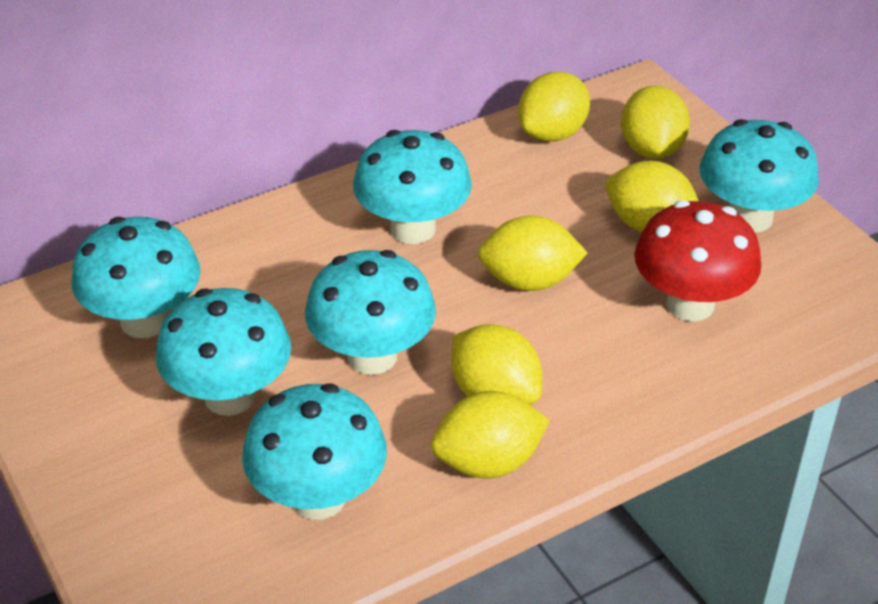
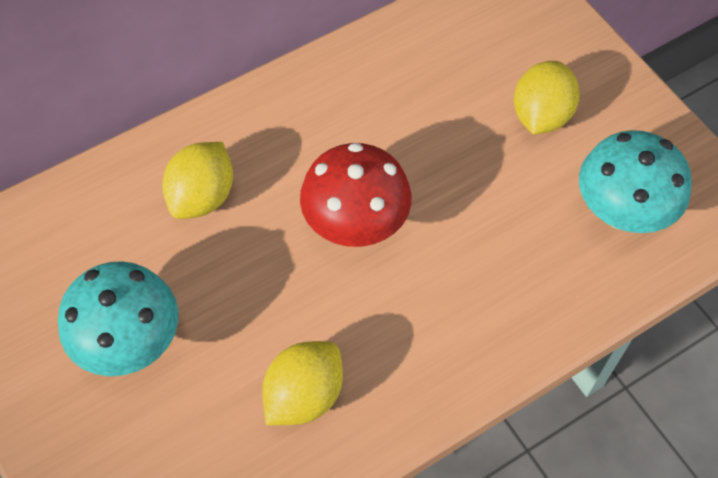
turquoise mushroom: 6 -> 2
yellow lemon: 6 -> 3

